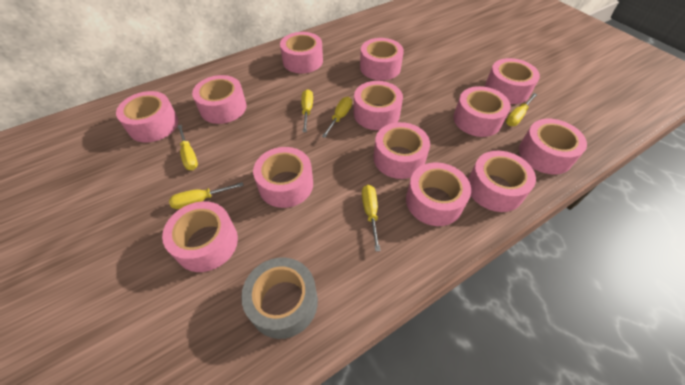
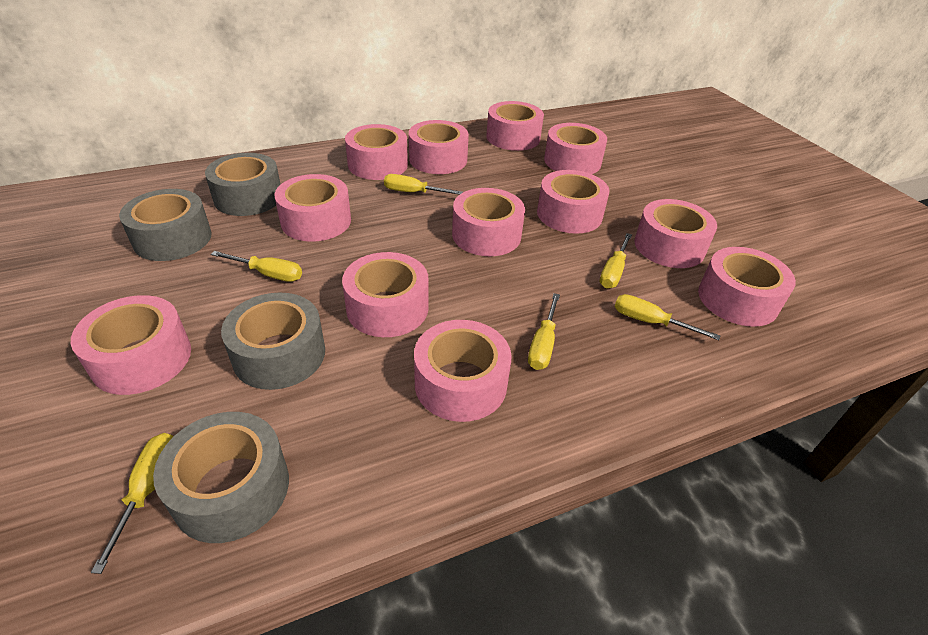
grey tape: 1 -> 4
pink tape: 13 -> 12

